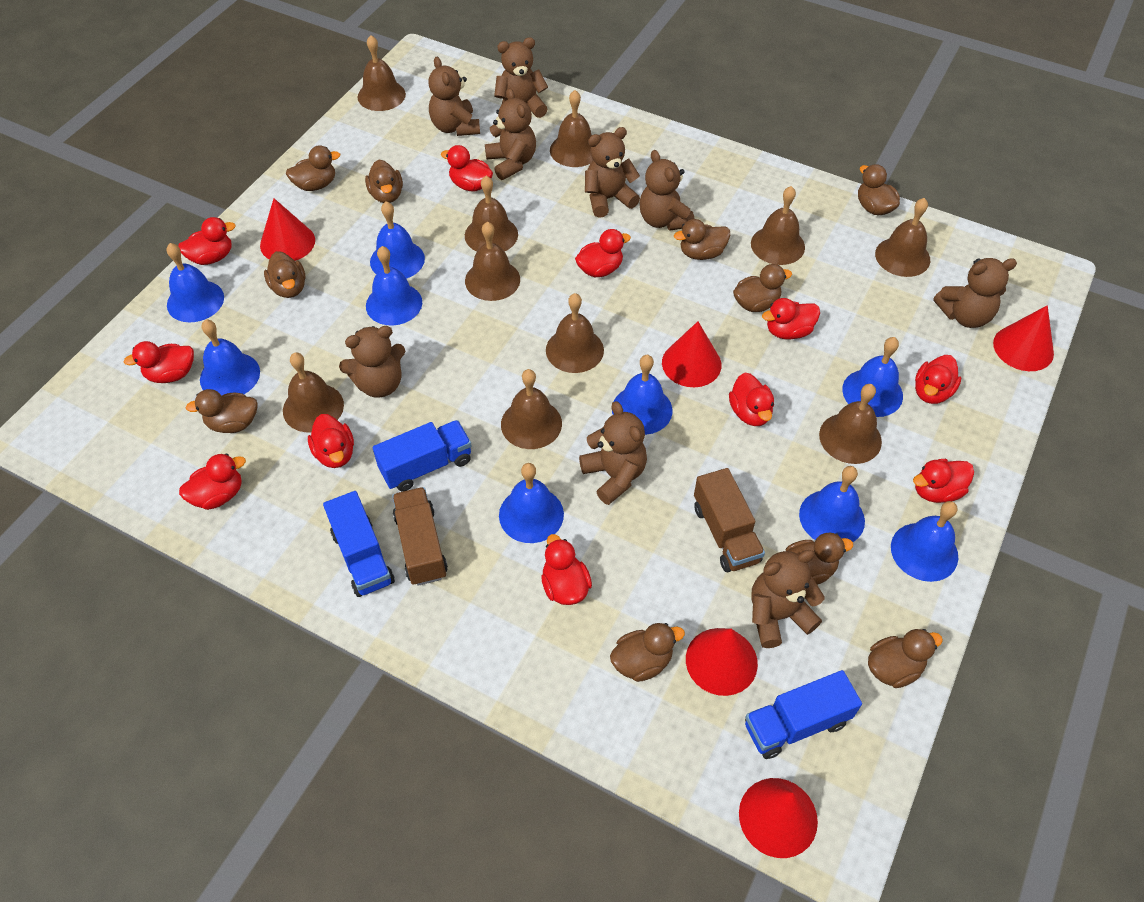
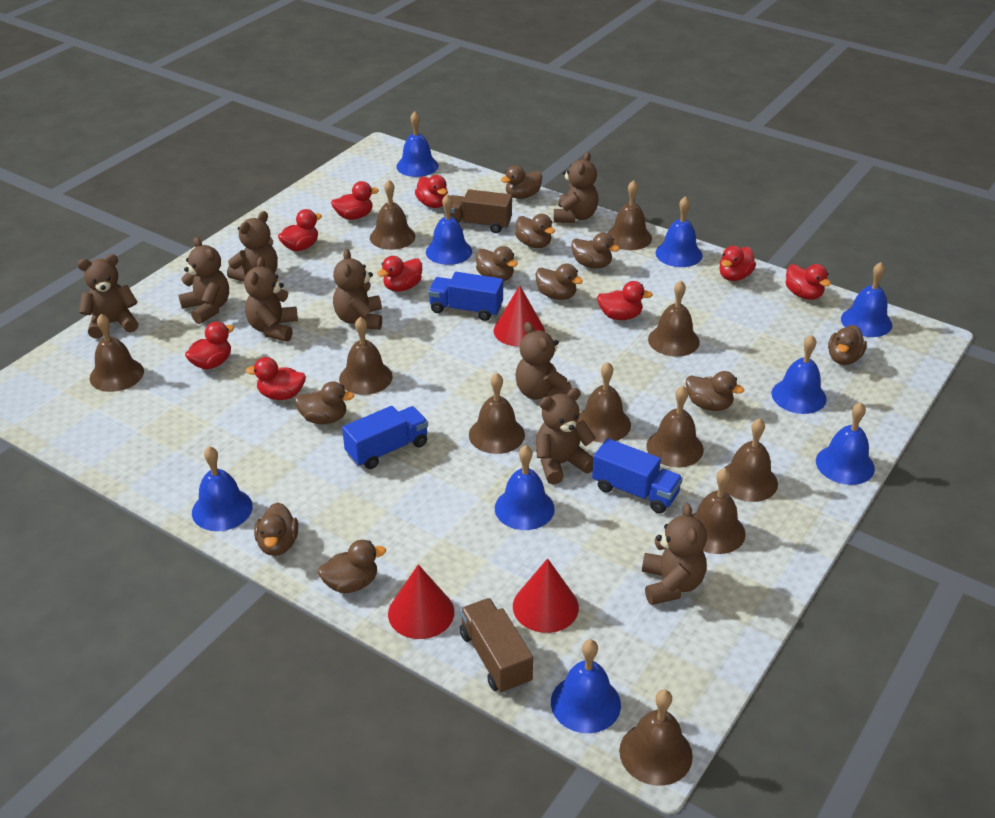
brown bell: 10 -> 11
red cone: 5 -> 3
red duck: 11 -> 9

